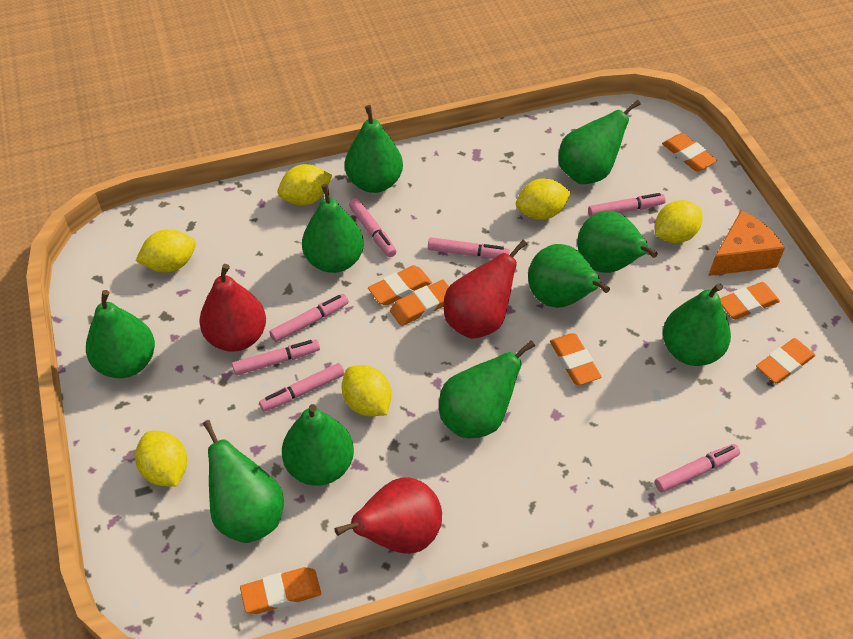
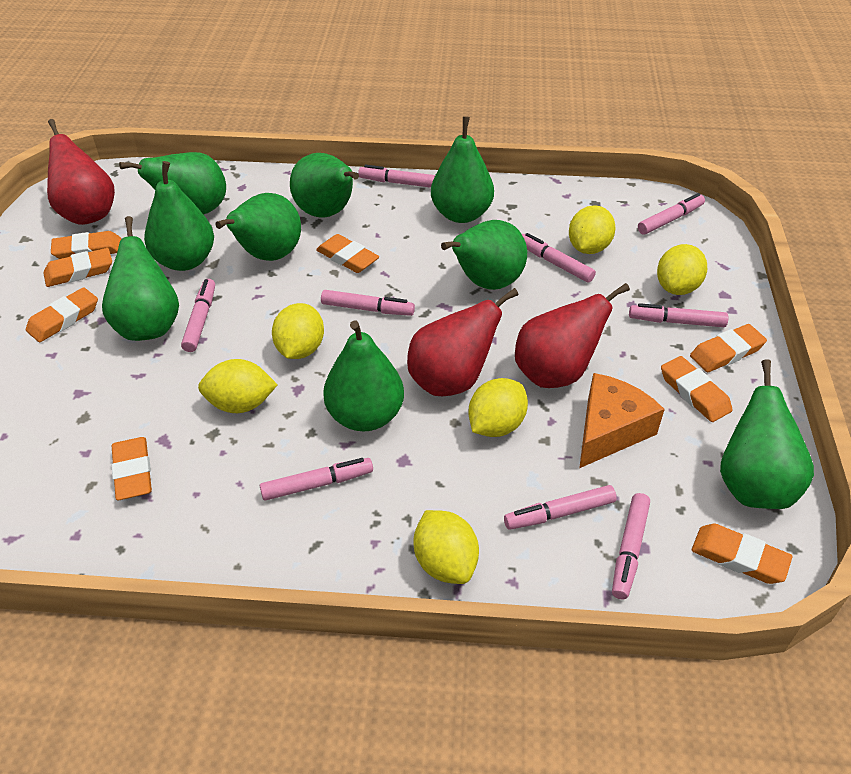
green pear: 10 -> 9
orange eraser: 7 -> 8
pink marker: 7 -> 9

